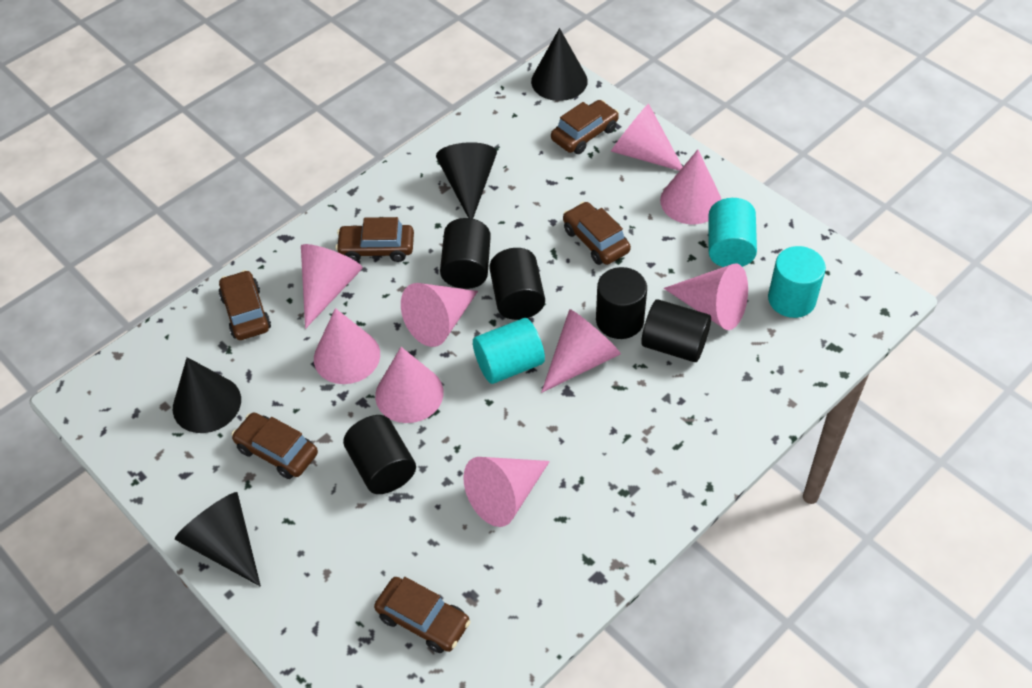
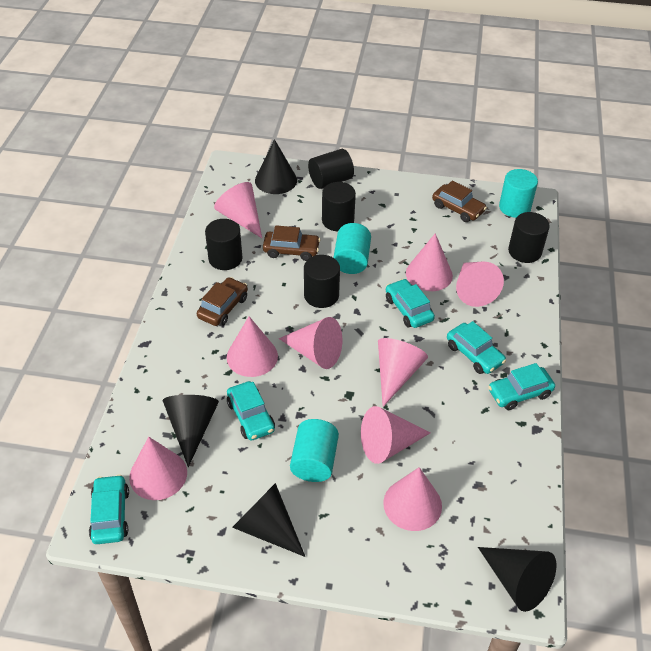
brown car: 6 -> 3
turquoise car: 0 -> 5

